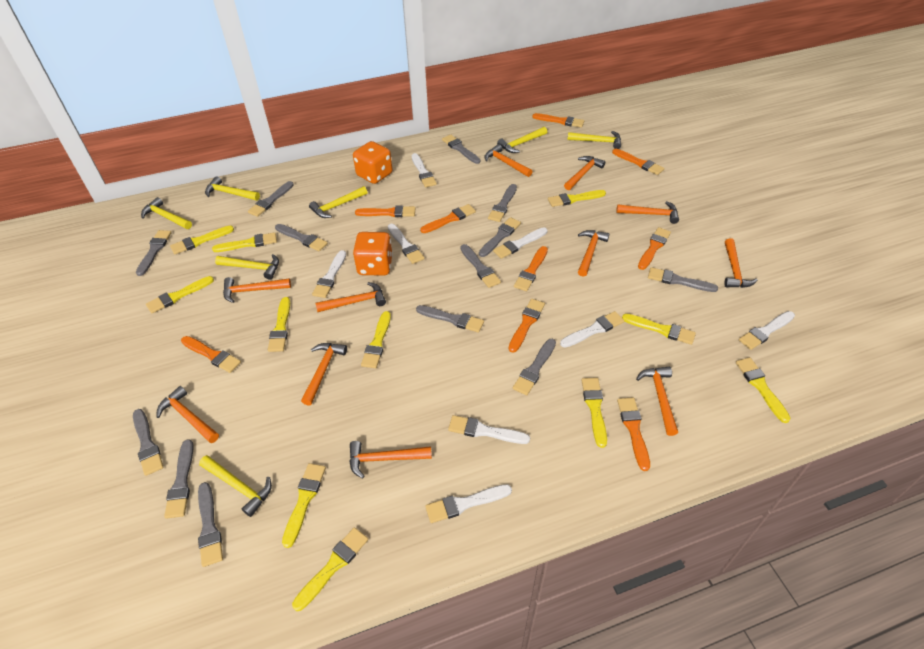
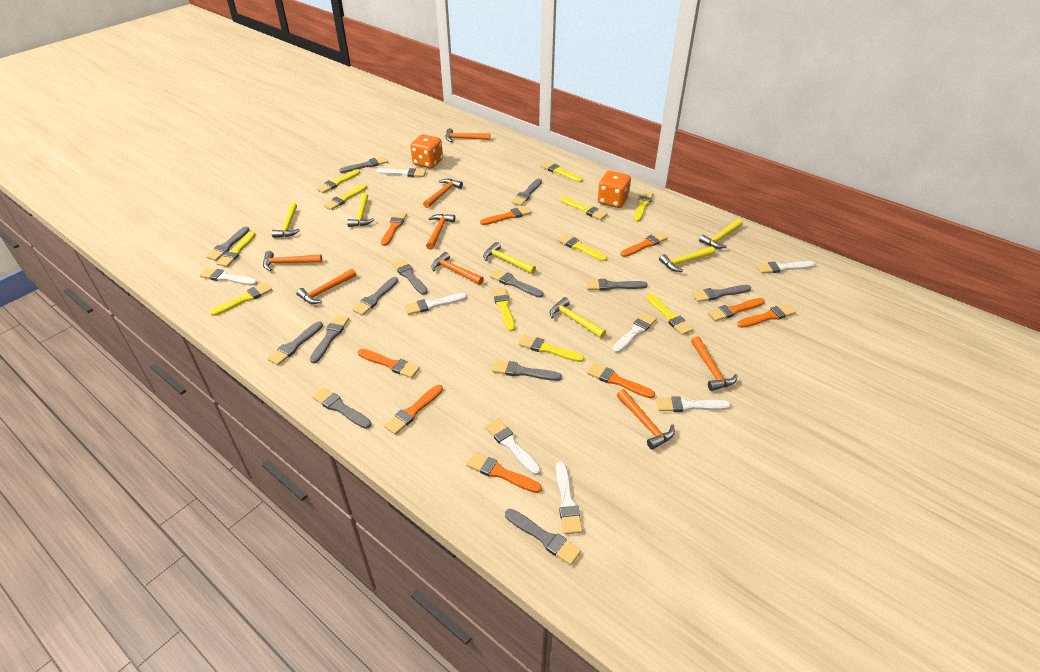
orange hammer: 11 -> 8
yellow hammer: 7 -> 6

